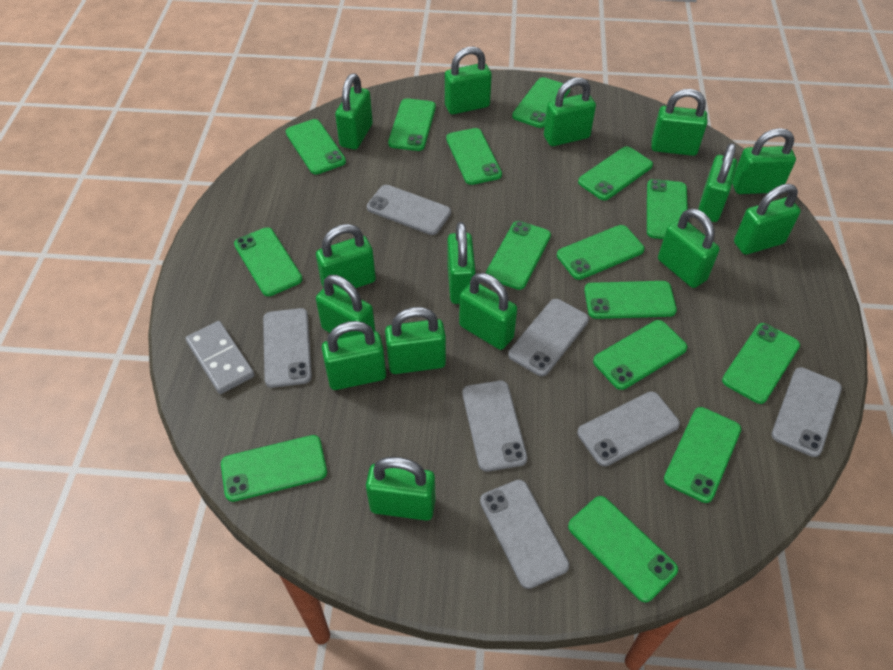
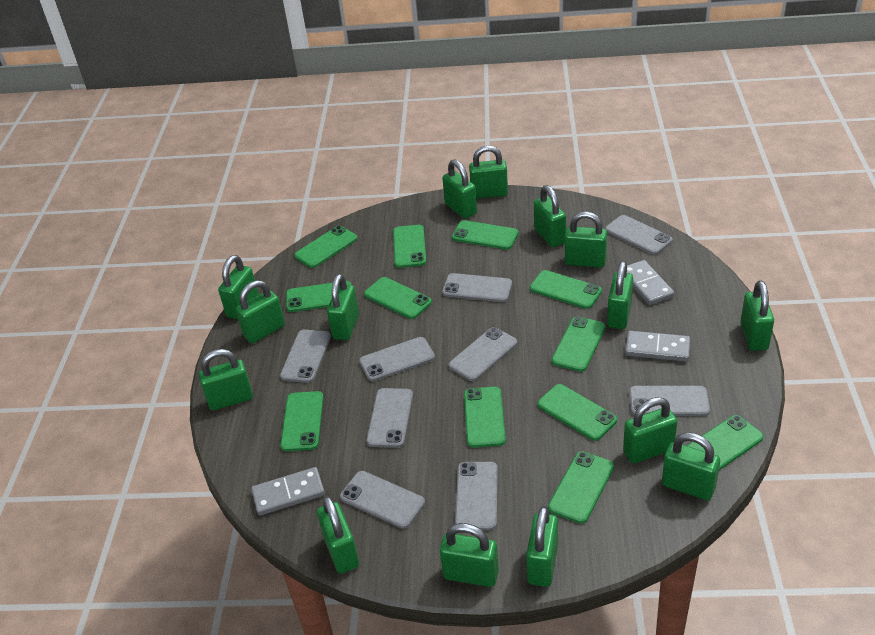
green phone: 15 -> 12
grey domino: 1 -> 3
grey phone: 7 -> 9

